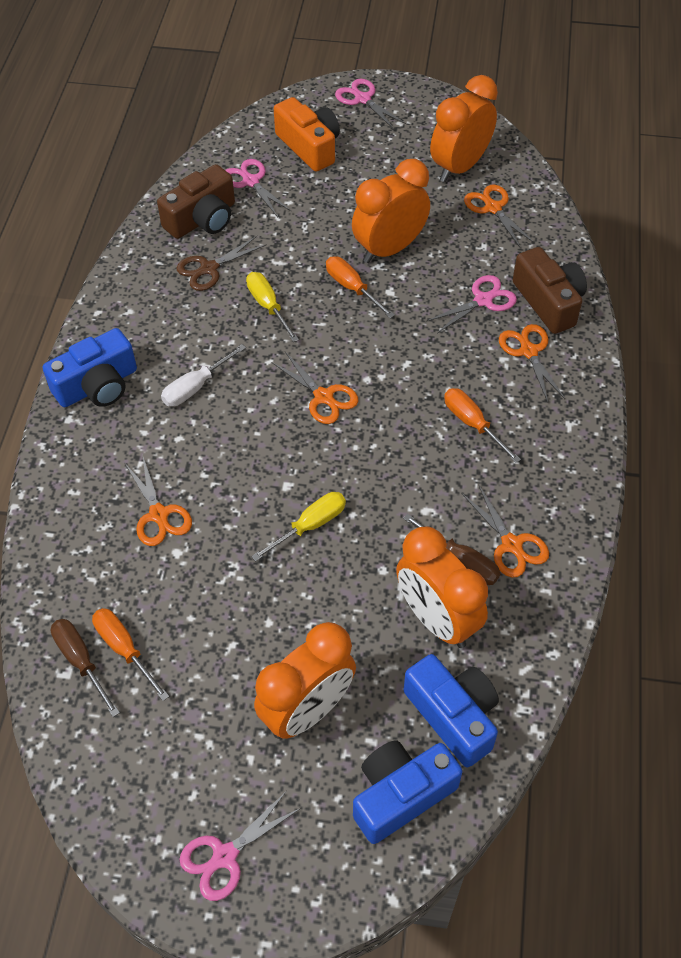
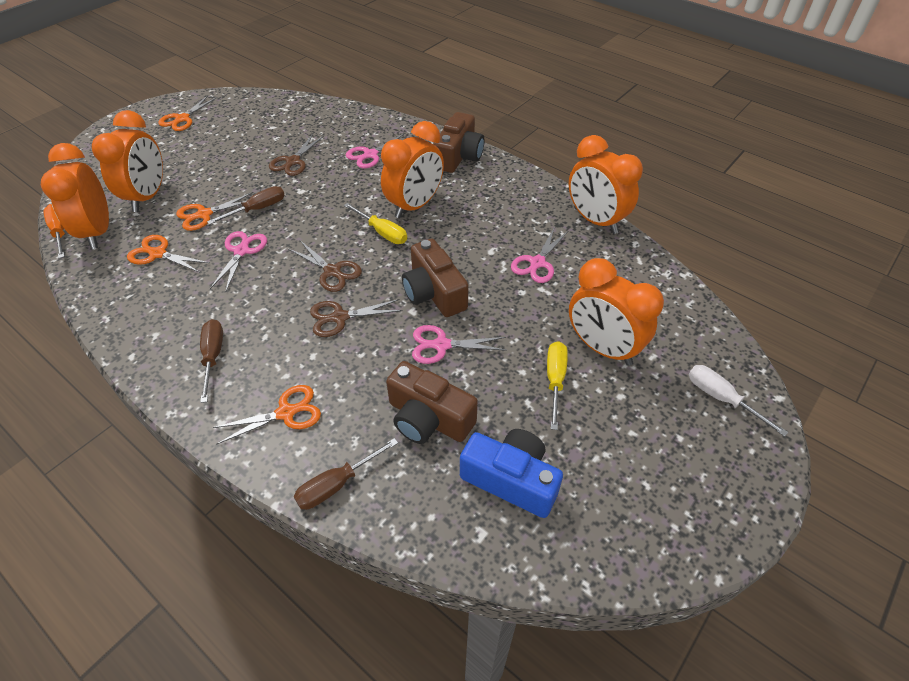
blue camera: 3 -> 1
brown camera: 2 -> 3
brown scissors: 1 -> 3
brown screwdriver: 2 -> 3
orange camera: 1 -> 0
orange clock: 4 -> 5
orange scissors: 5 -> 4
orange screwdriver: 3 -> 1

